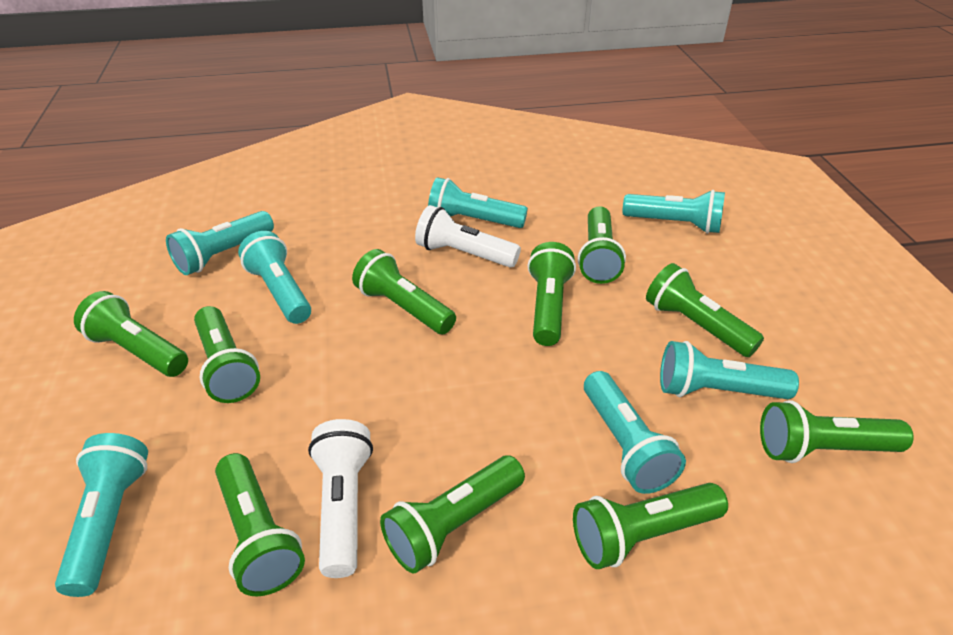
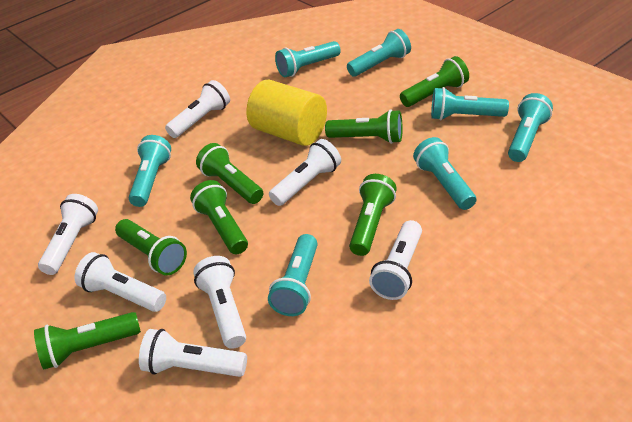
green flashlight: 10 -> 7
white flashlight: 2 -> 7
yellow cylinder: 0 -> 1

